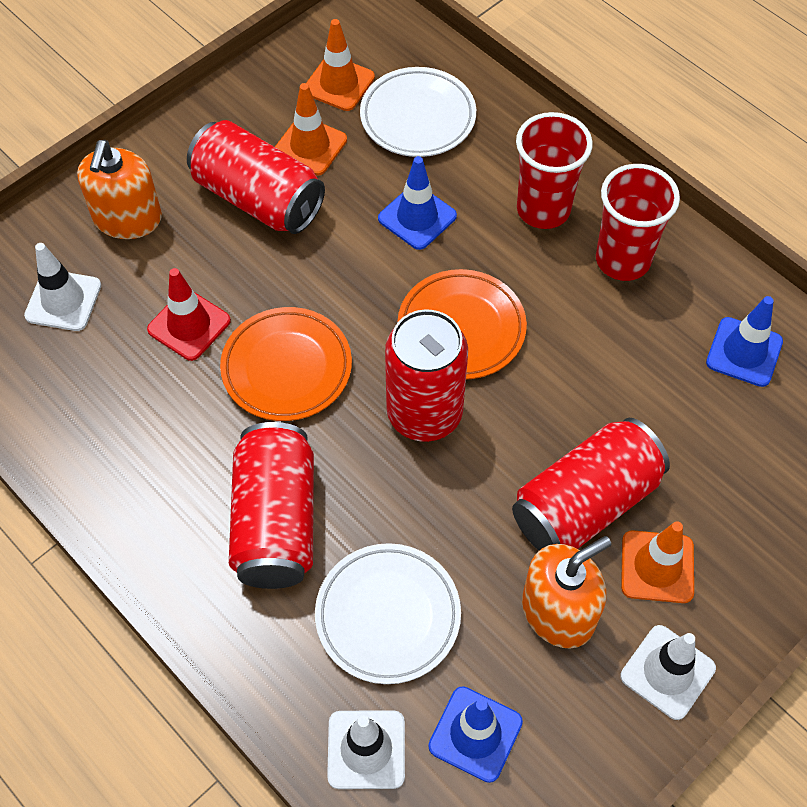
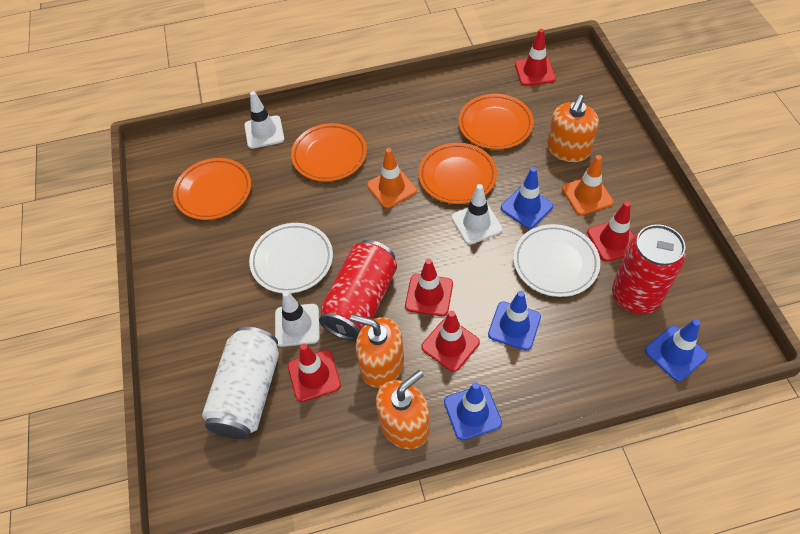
blue traffic cone: 3 -> 4
orange plate: 2 -> 4
orange soap dispenser: 2 -> 3
orange traffic cone: 3 -> 2
red can: 4 -> 2
red cup: 2 -> 0
red traffic cone: 1 -> 5
white can: 0 -> 1

